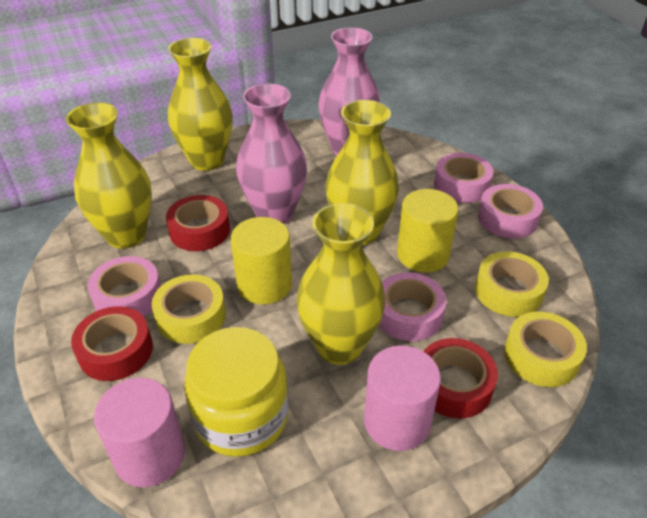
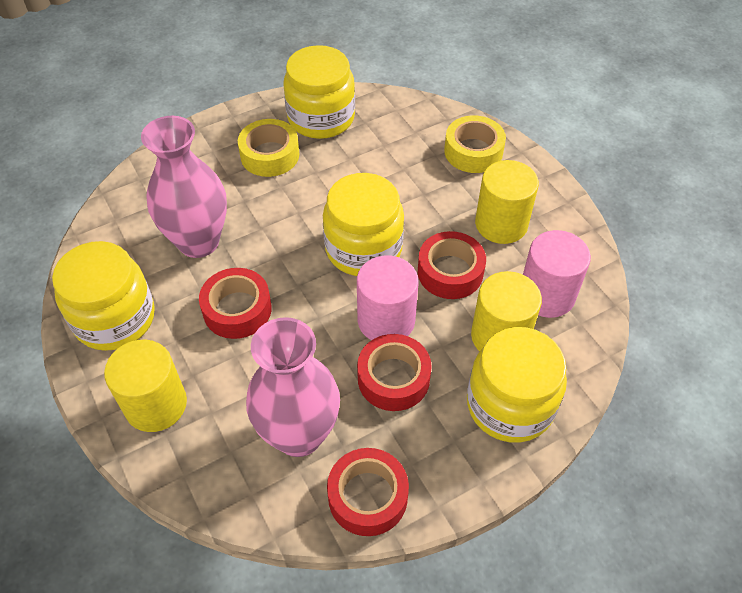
pink tape: 4 -> 0
red tape: 3 -> 4
yellow cylinder: 2 -> 3
yellow jar: 1 -> 4
yellow tape: 3 -> 2
yellow vase: 4 -> 0

